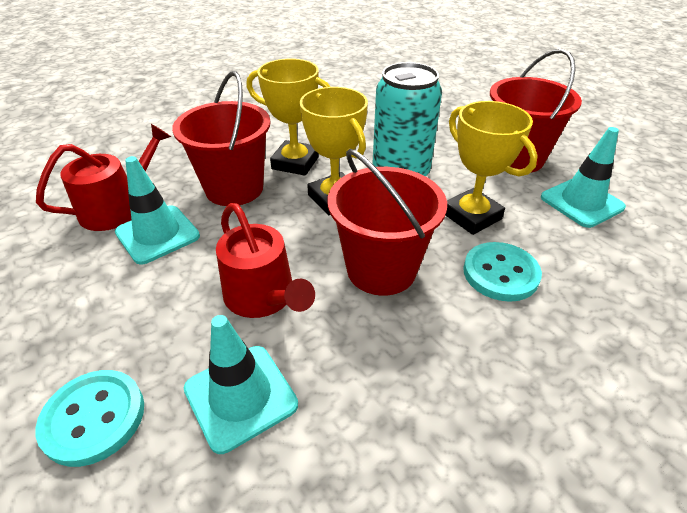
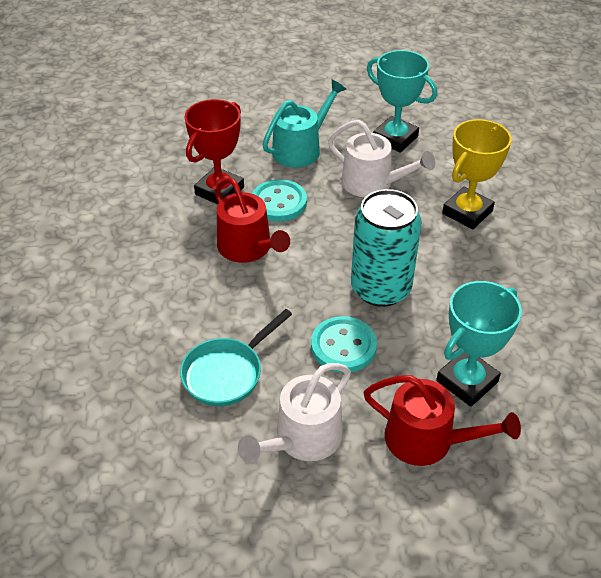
red bucket: 3 -> 0
red trophy: 0 -> 1
turquoise pan: 0 -> 1
turquoise traffic cone: 3 -> 0
turquoise trophy: 0 -> 2
turquoise watering can: 0 -> 1
white watering can: 0 -> 2
yellow trophy: 3 -> 1

